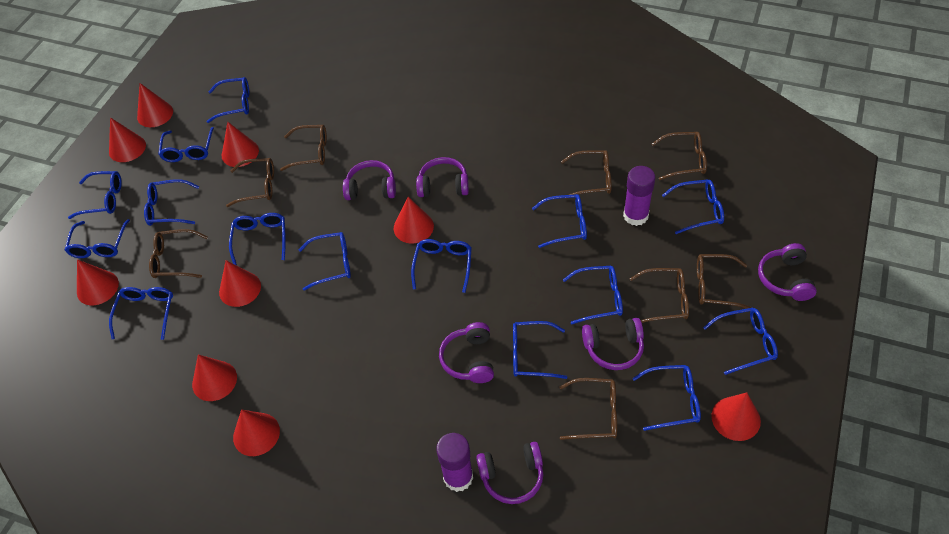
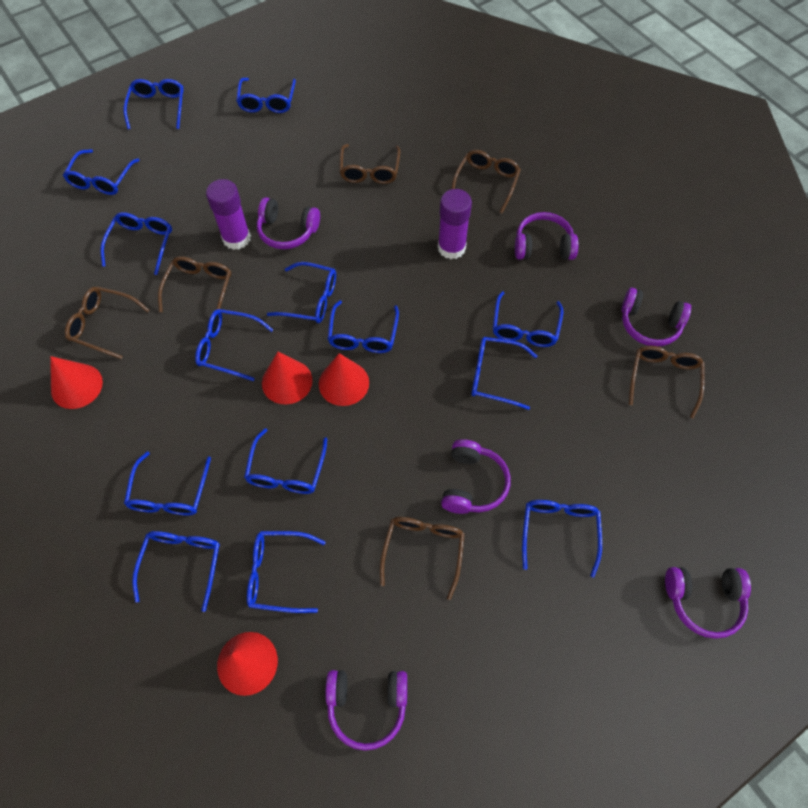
blue glasses: 15 -> 14
brown glasses: 8 -> 6
red cone: 9 -> 4

